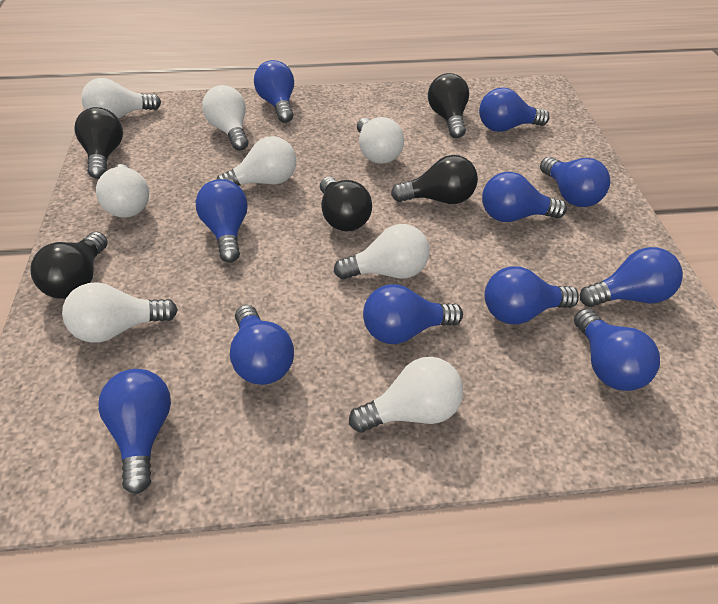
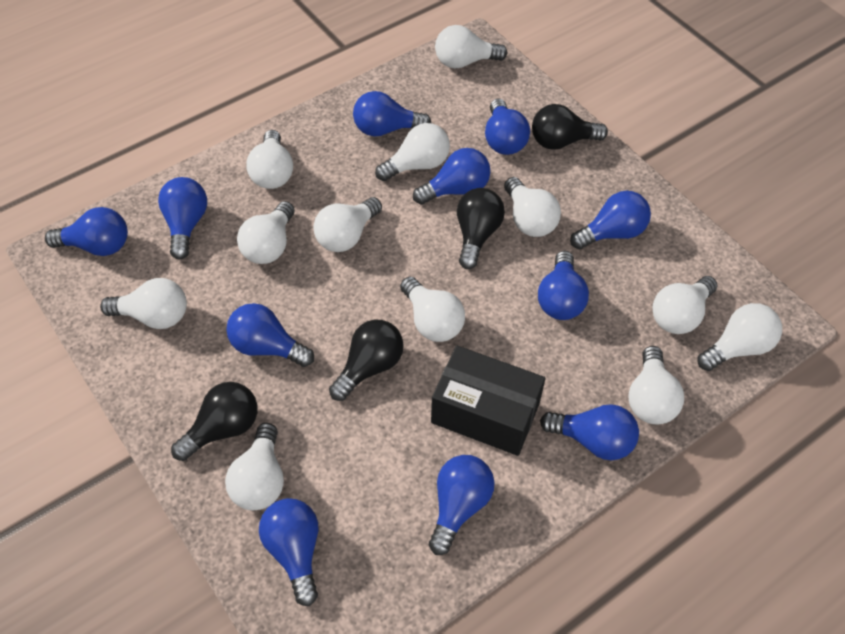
black box: 0 -> 1
black light bulb: 5 -> 4
white light bulb: 8 -> 12

